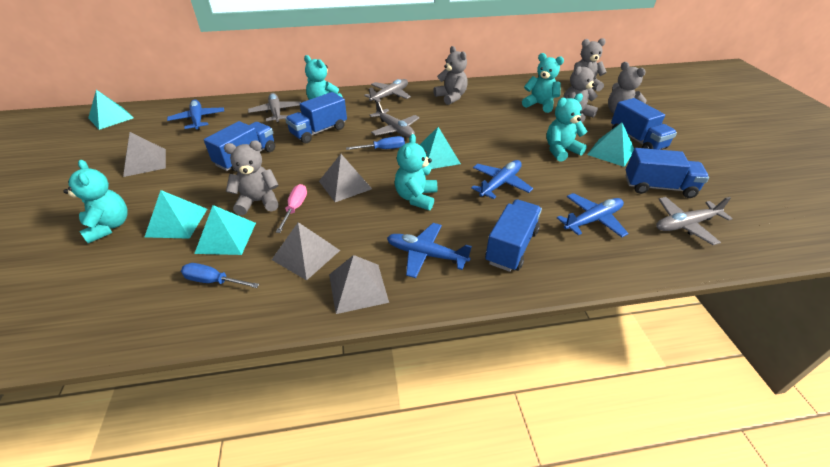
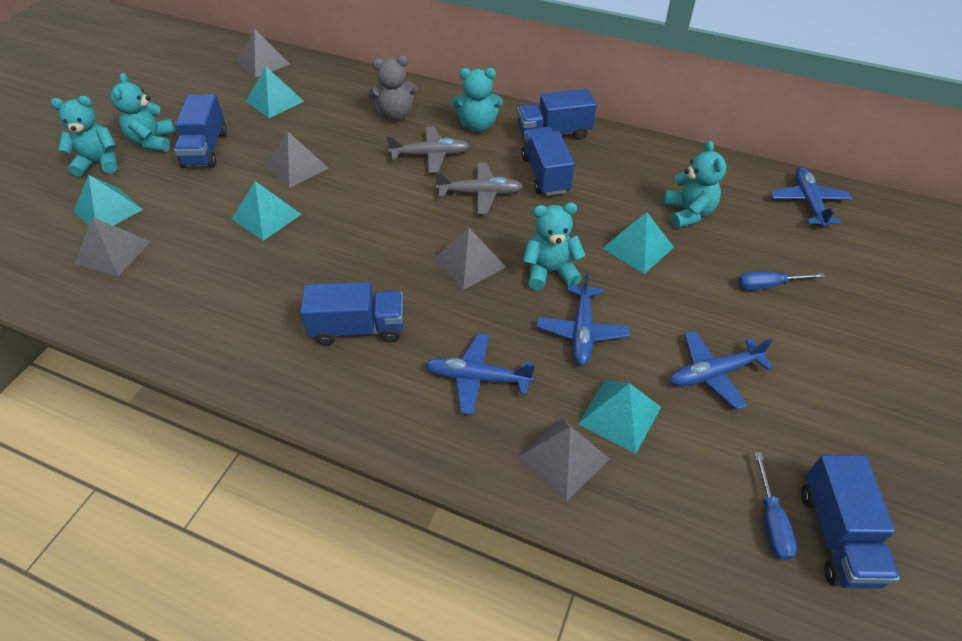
grey plane: 4 -> 2
grey pyramid: 4 -> 5
grey teddy bear: 5 -> 1
pink screwdriver: 1 -> 0

